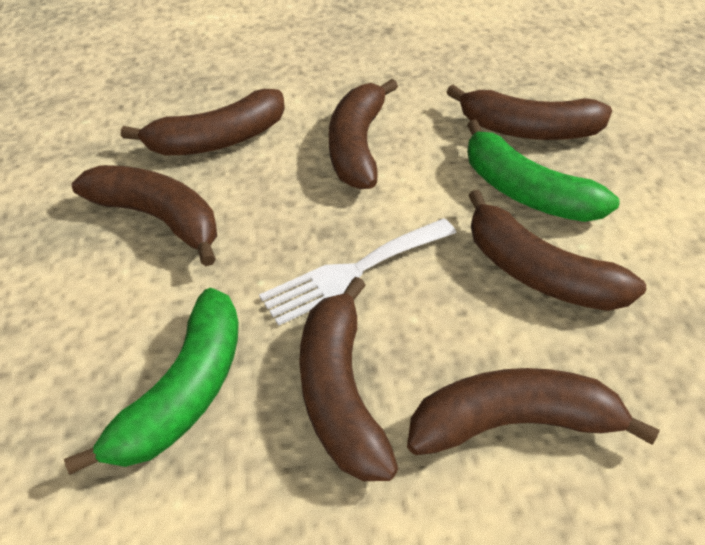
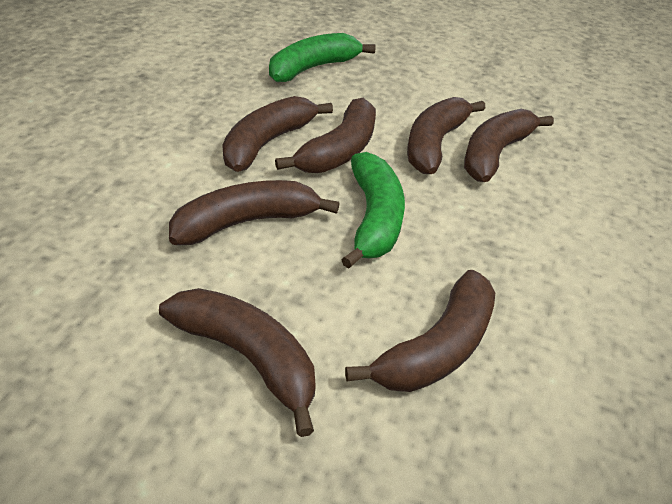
white fork: 1 -> 0

